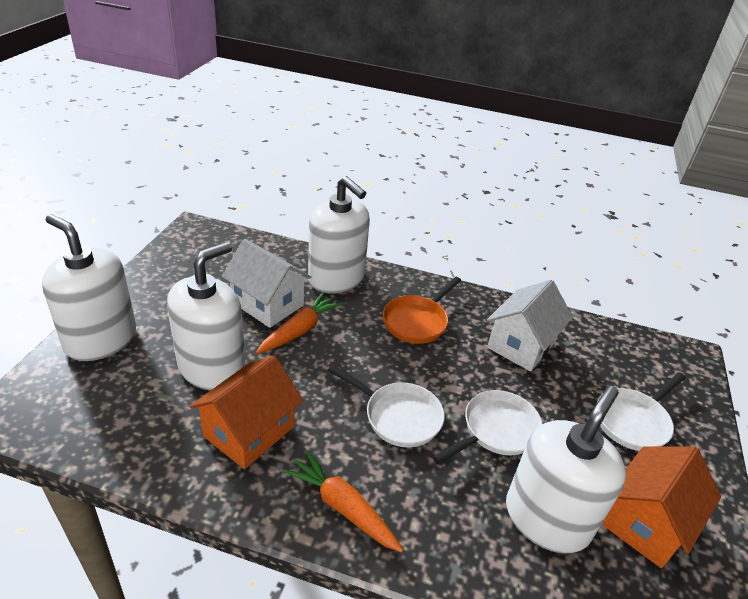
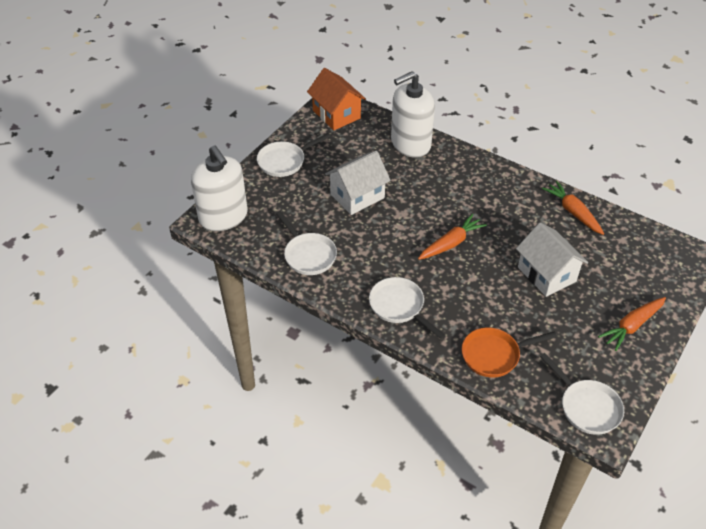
orange carrot: 2 -> 3
orange house: 2 -> 1
white pan: 3 -> 4
white soap dispenser: 4 -> 2

